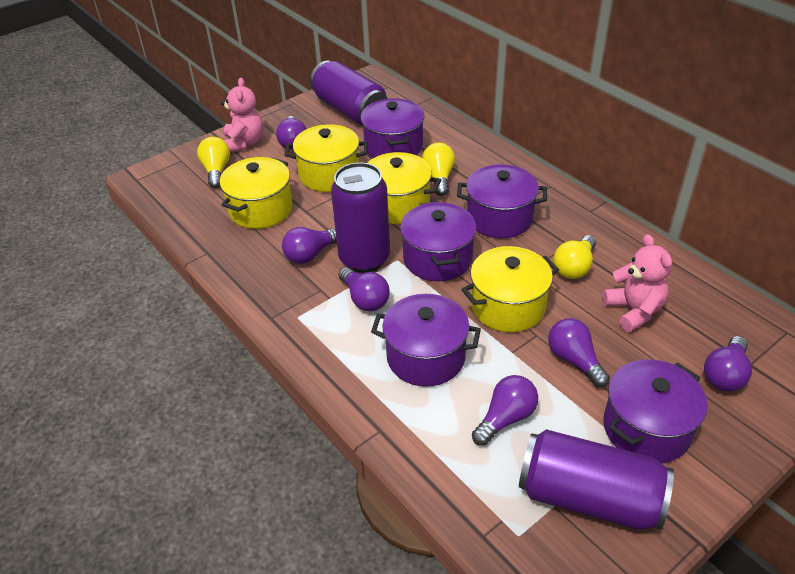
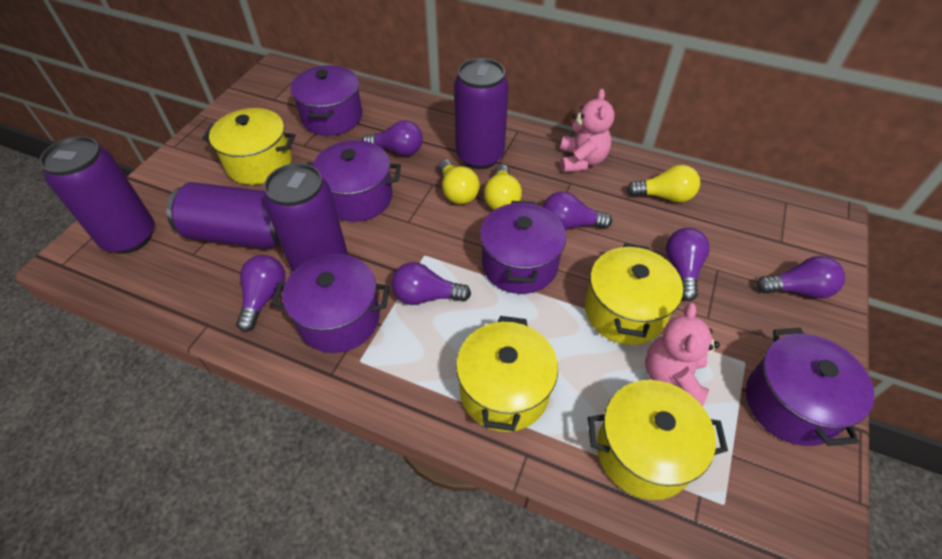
purple can: 3 -> 4

